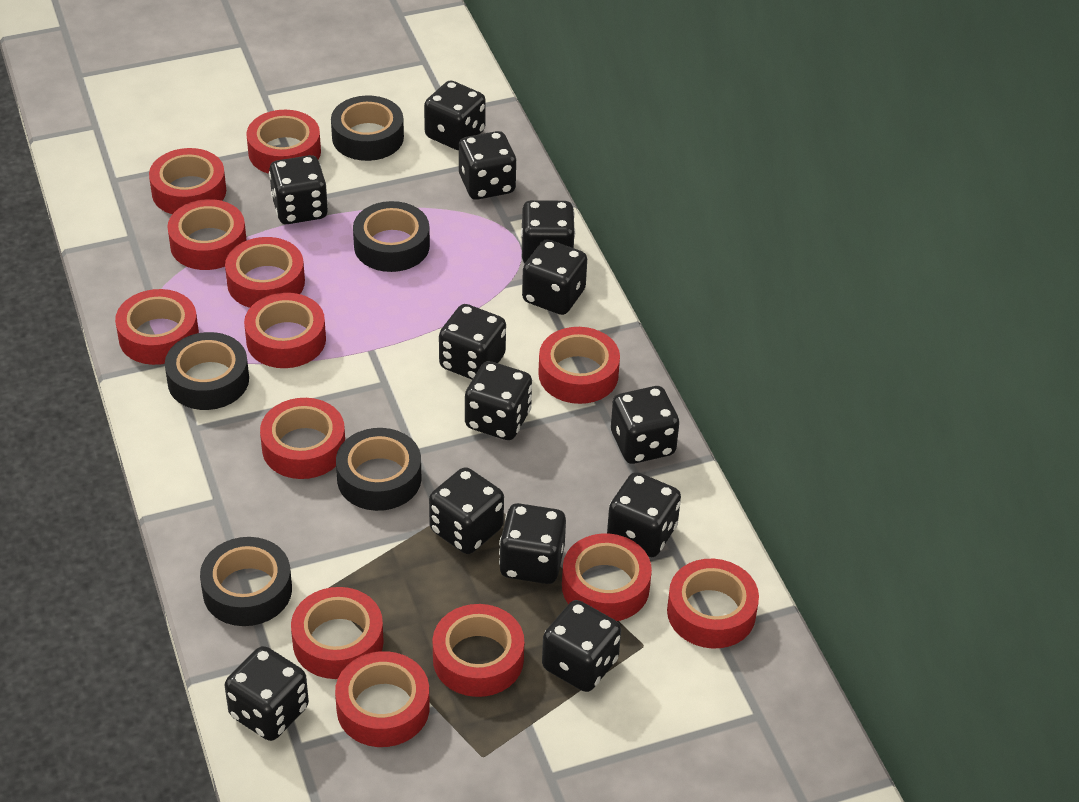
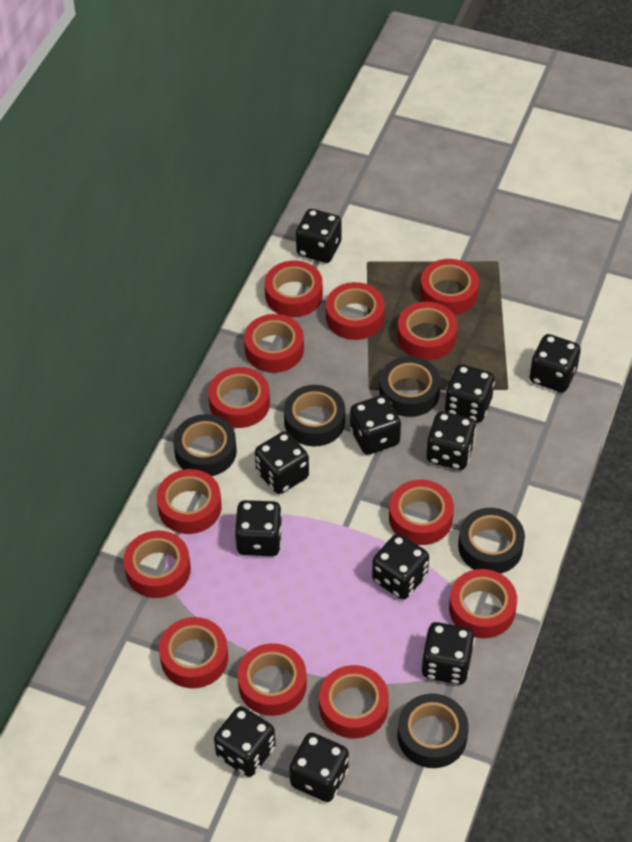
black dice: 13 -> 11

